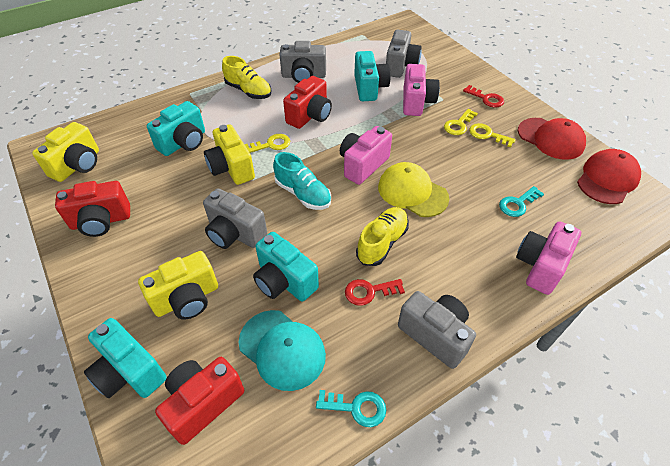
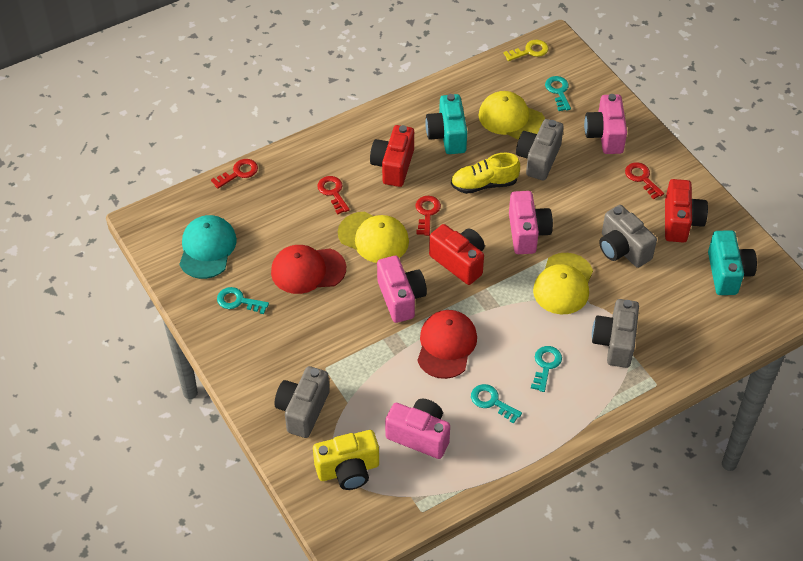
pink camera: 3 -> 4
red key: 2 -> 4
turquoise camera: 4 -> 2
turquoise key: 2 -> 4
turquoise shoe: 1 -> 0
yellow camera: 3 -> 1
yellow cap: 1 -> 3
yellow key: 3 -> 1
yellow shoe: 2 -> 1

